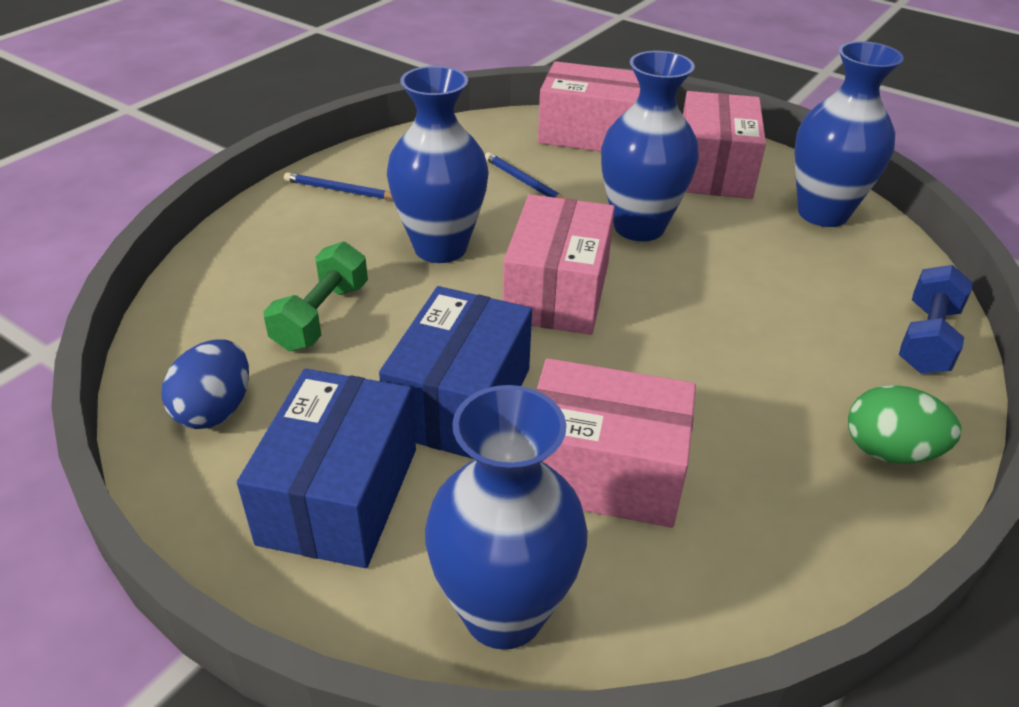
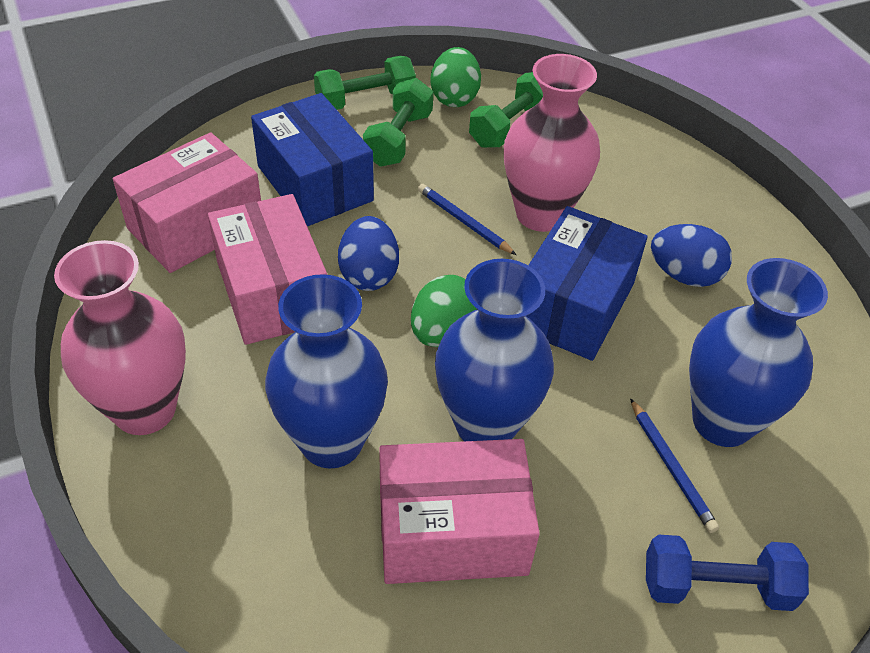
blue egg: 1 -> 2
blue vase: 4 -> 3
green dumbbell: 1 -> 3
green egg: 1 -> 2
pink box: 4 -> 3
pink vase: 0 -> 2

